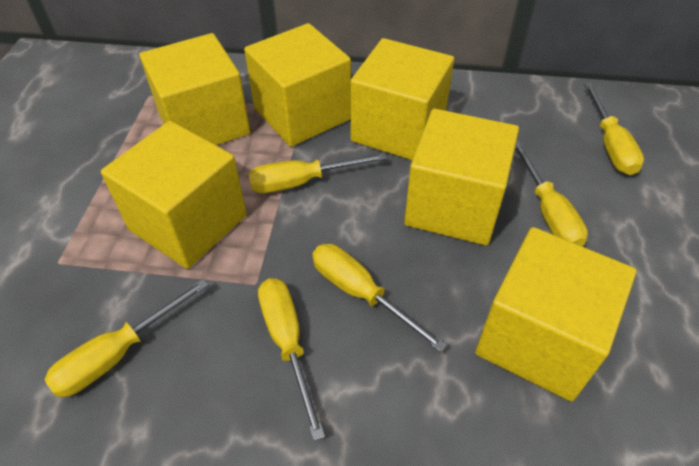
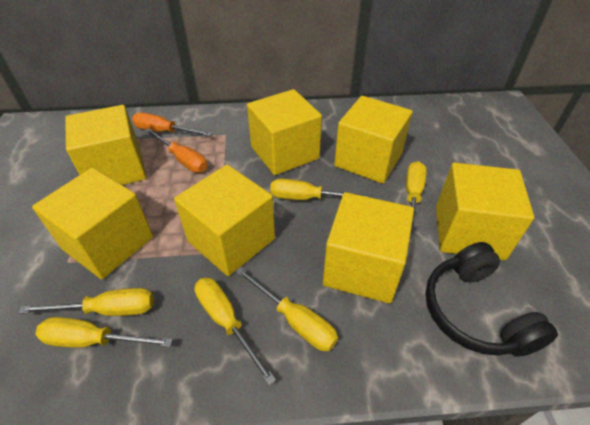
black headphones: 0 -> 1
orange screwdriver: 0 -> 2
yellow cube: 6 -> 7

